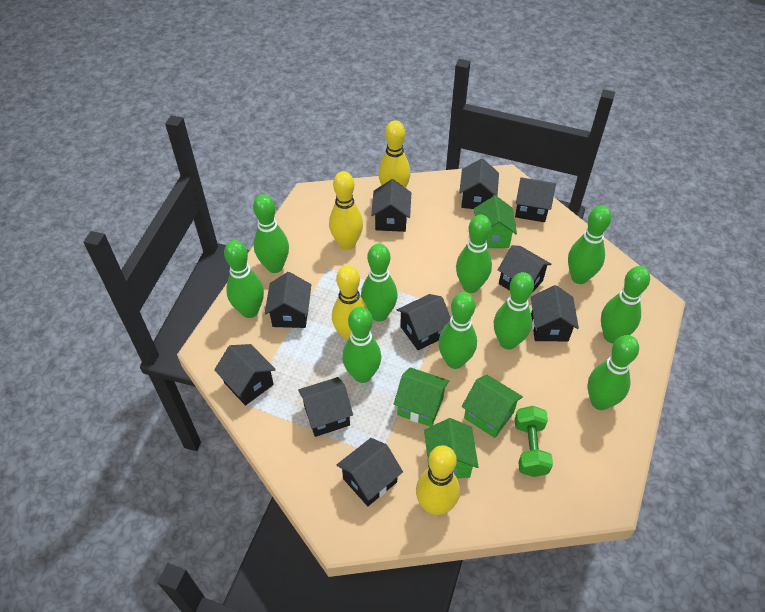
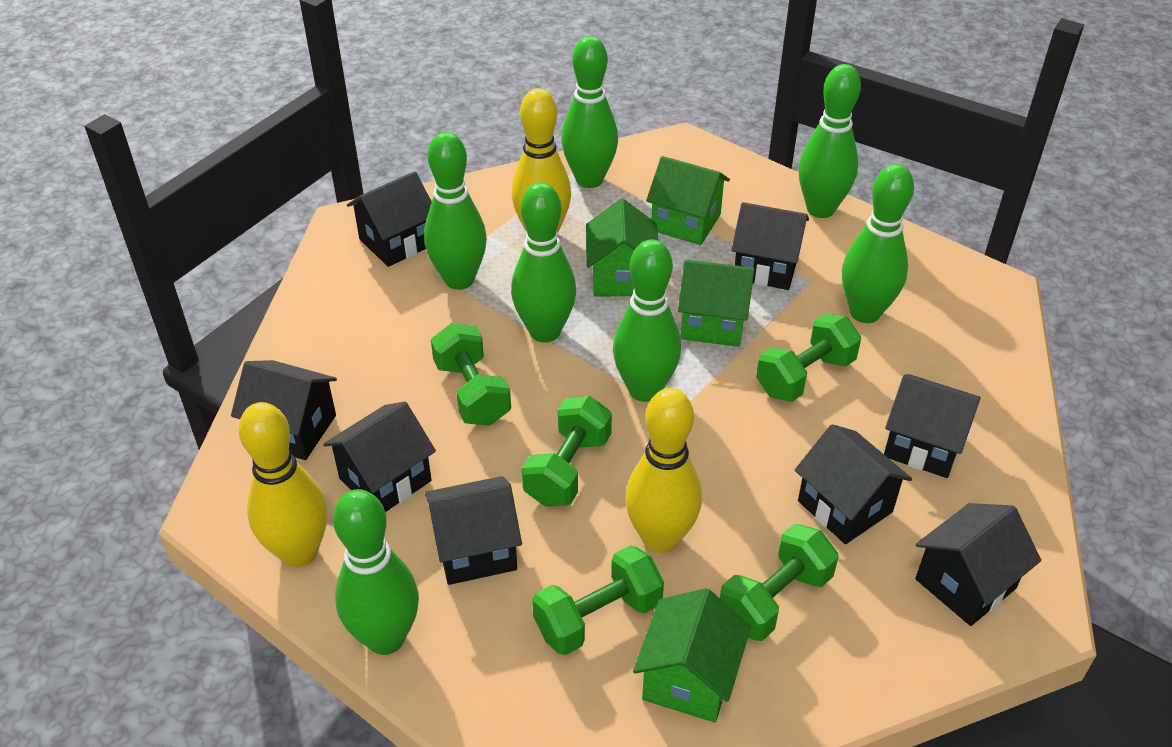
black house: 10 -> 8
green bowling pin: 10 -> 7
green dumbbell: 1 -> 5
yellow bowling pin: 4 -> 3

